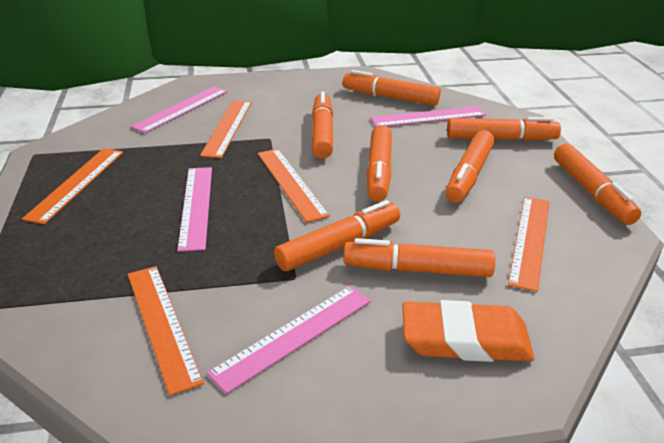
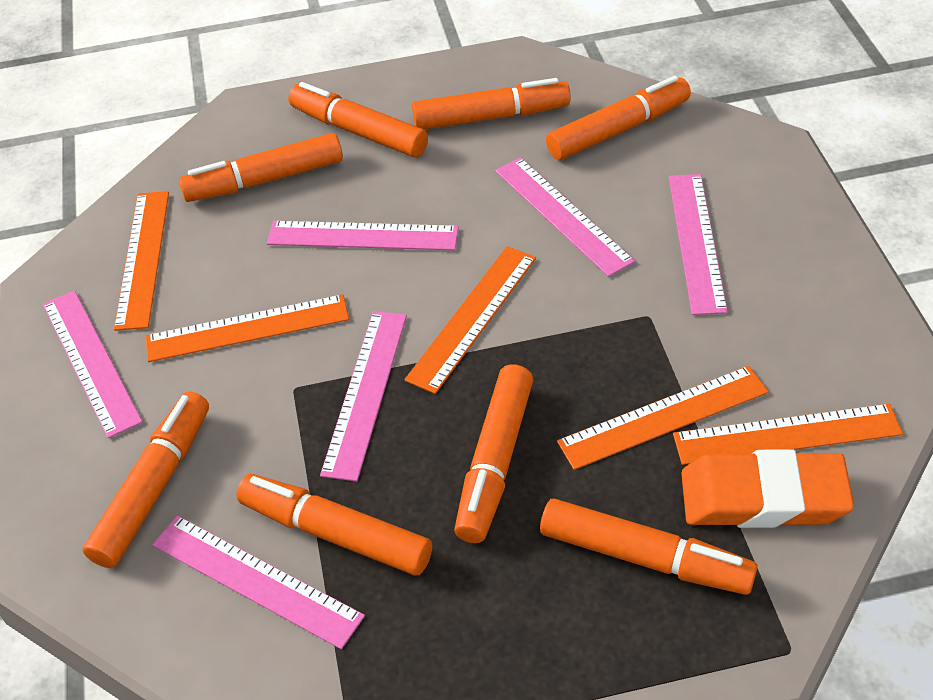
pink ruler: 4 -> 6

